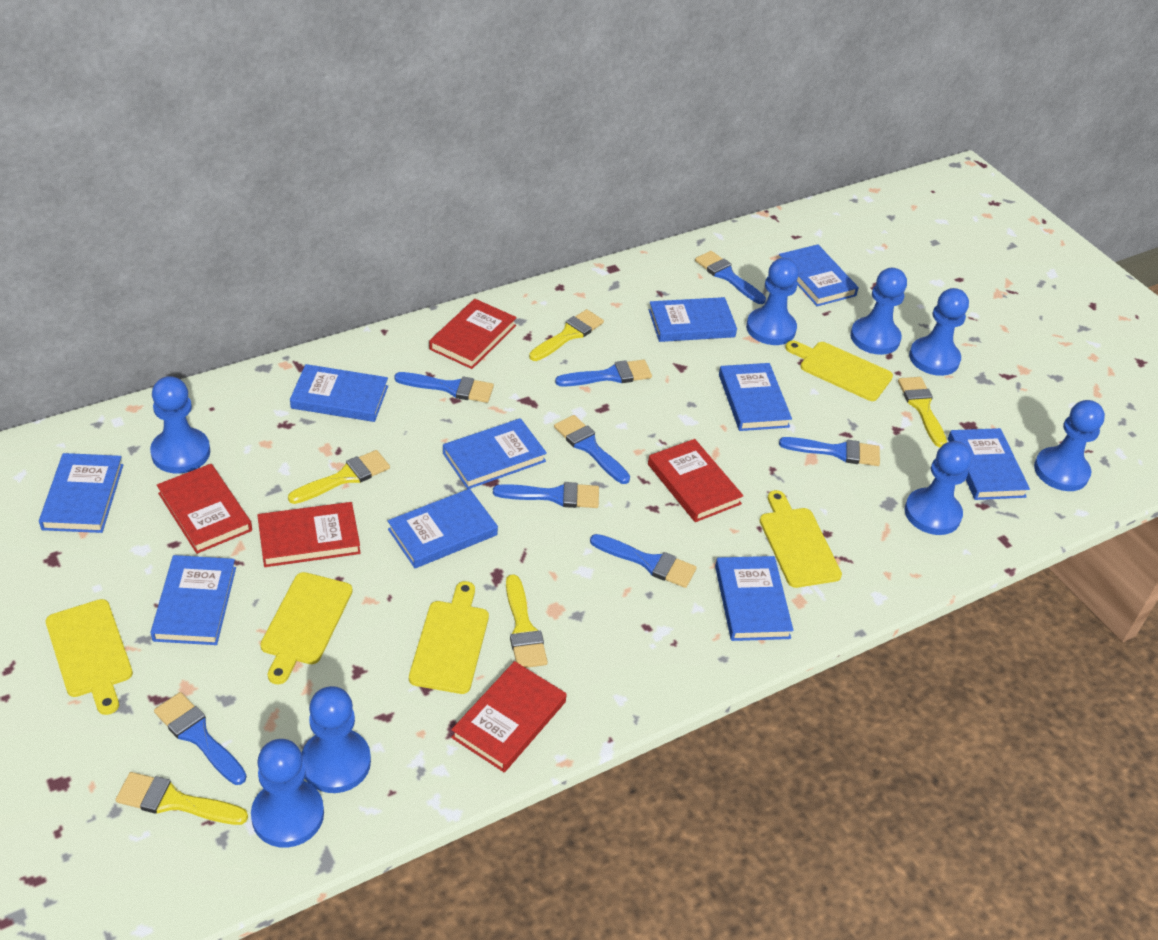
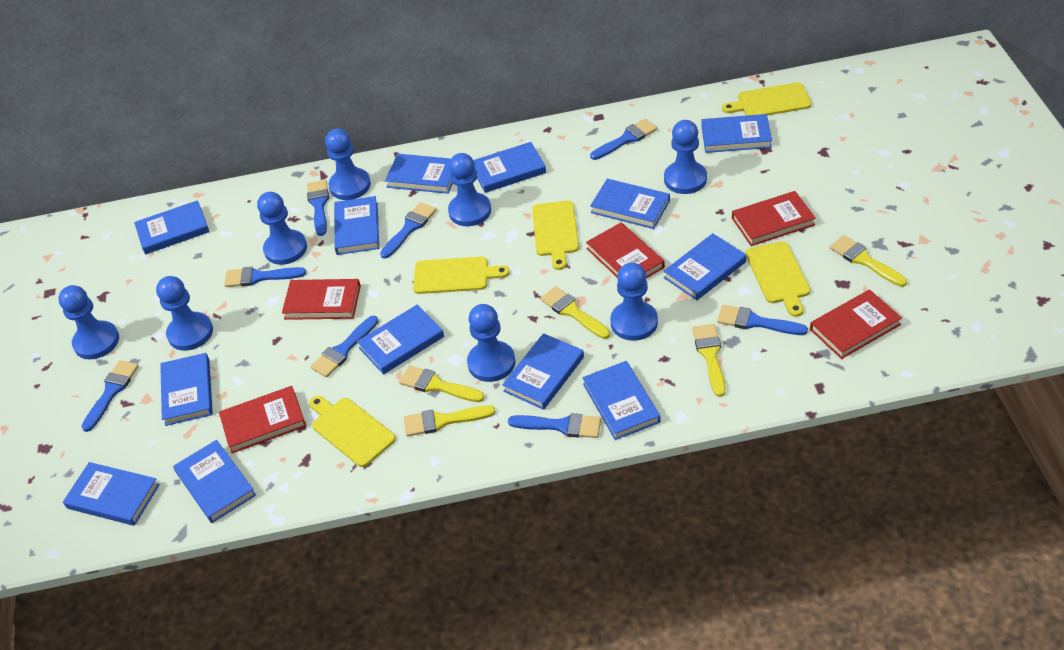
blue book: 10 -> 13

